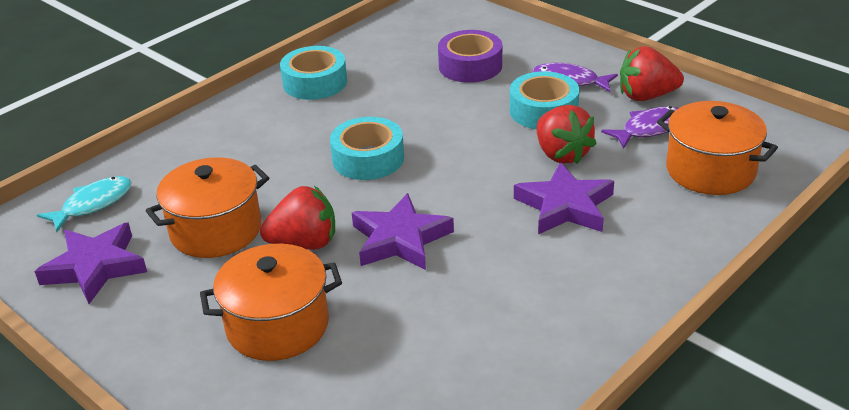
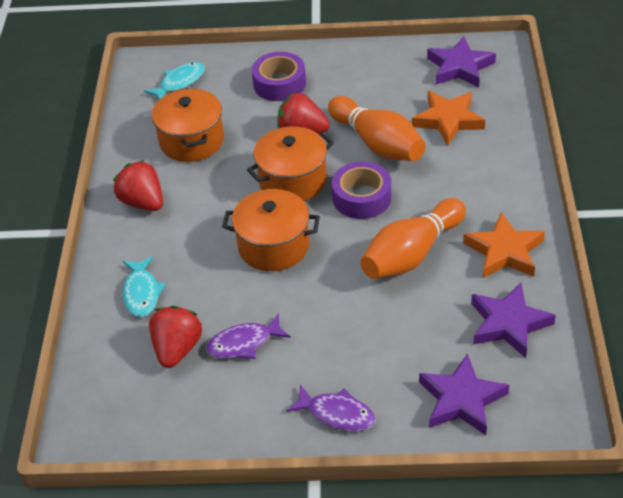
orange bowling pin: 0 -> 2
orange star: 0 -> 2
purple tape: 1 -> 2
turquoise fish: 1 -> 2
turquoise tape: 3 -> 0

